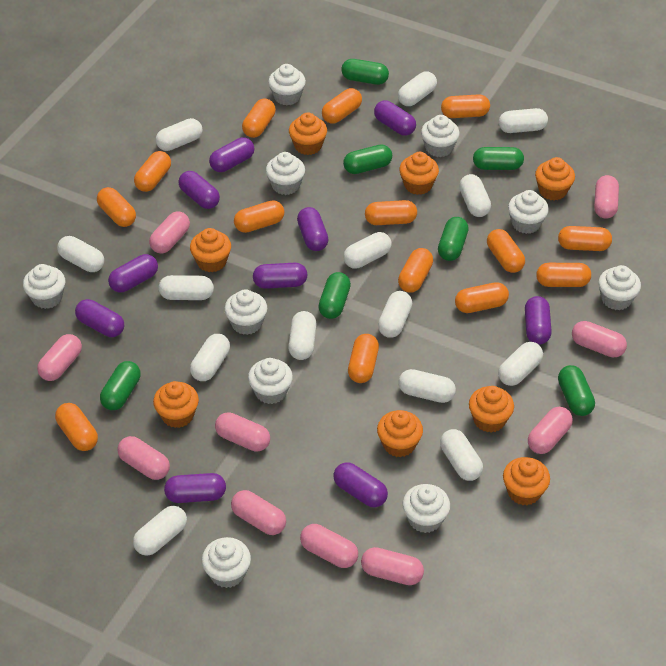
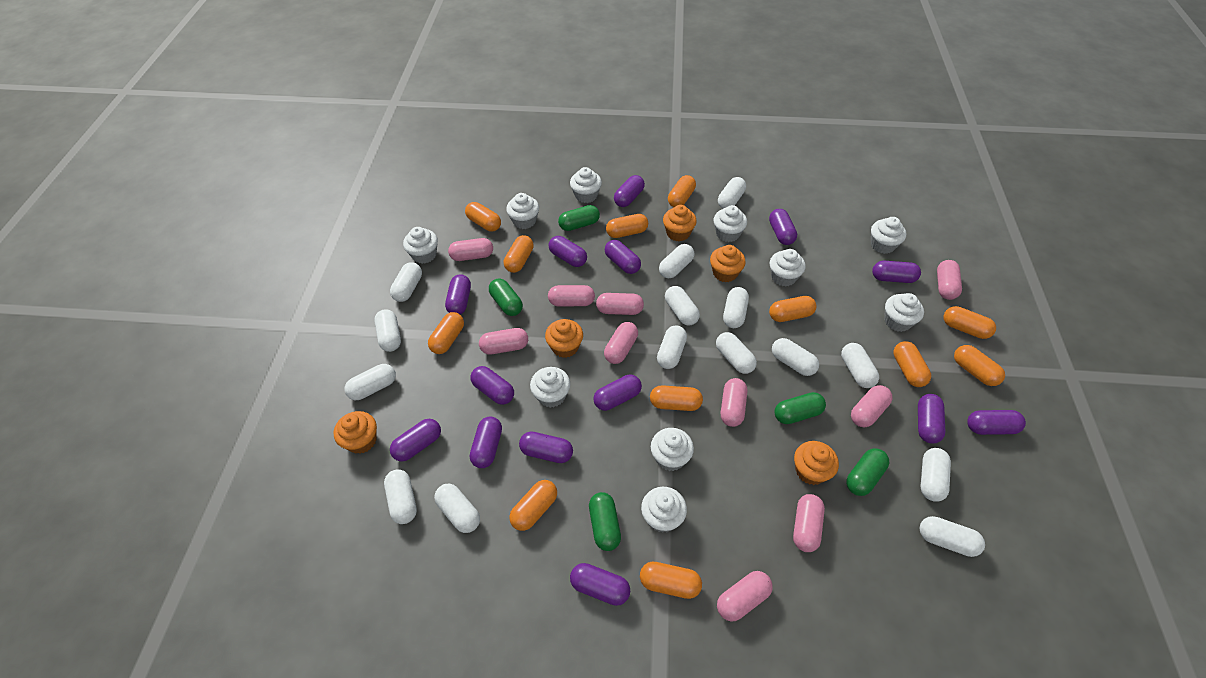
green capsule: 7 -> 5
orange capsule: 14 -> 12
orange cupcake: 8 -> 5
purple capsule: 10 -> 14
white capsule: 14 -> 15

